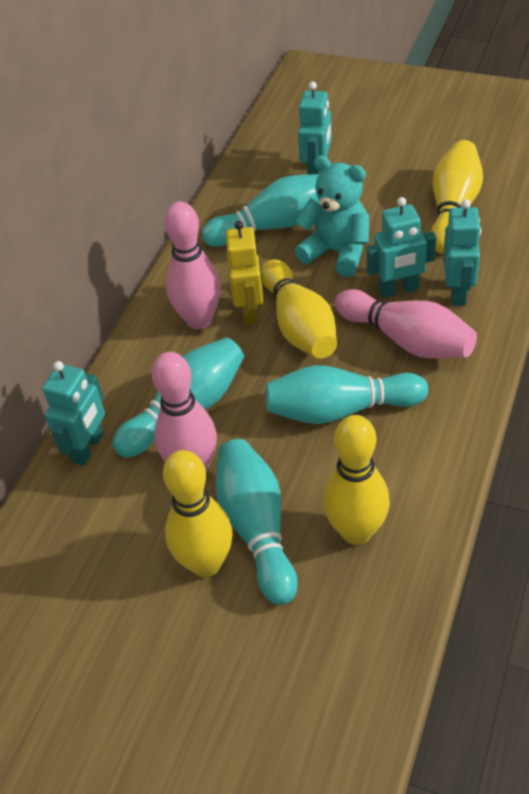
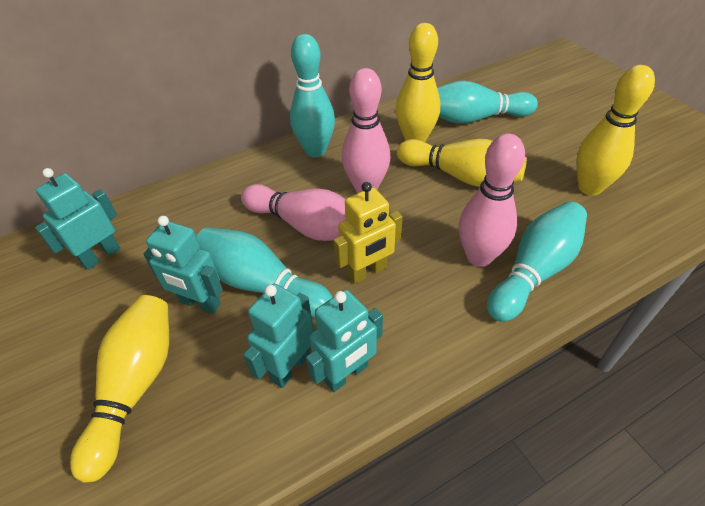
turquoise teddy bear: 1 -> 0

